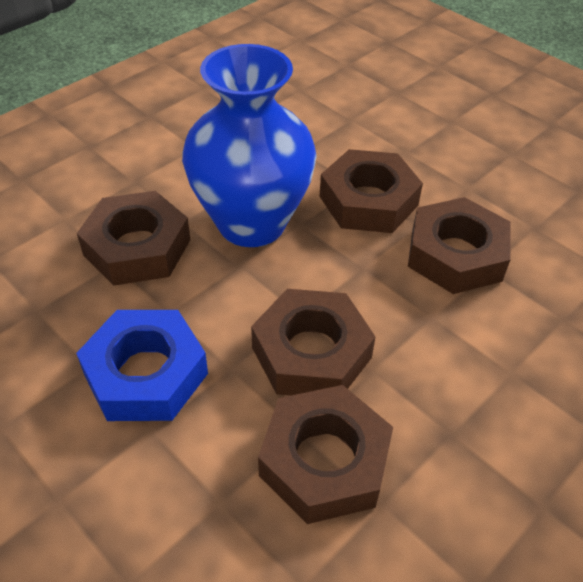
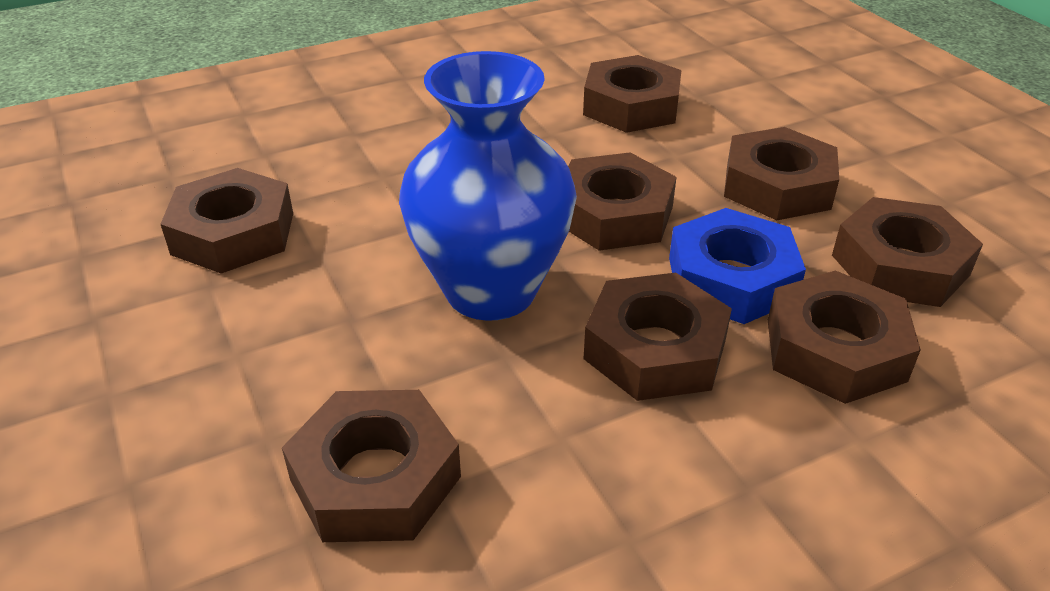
brown nut: 5 -> 8

